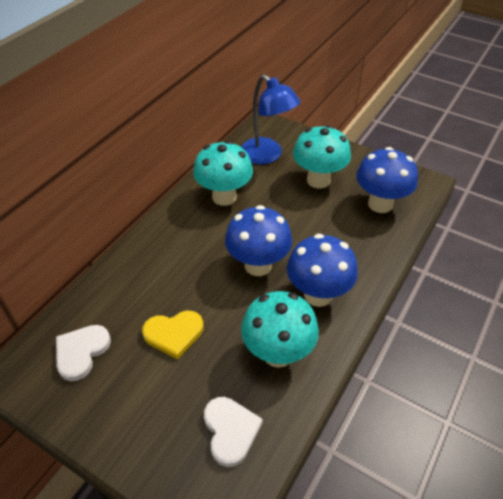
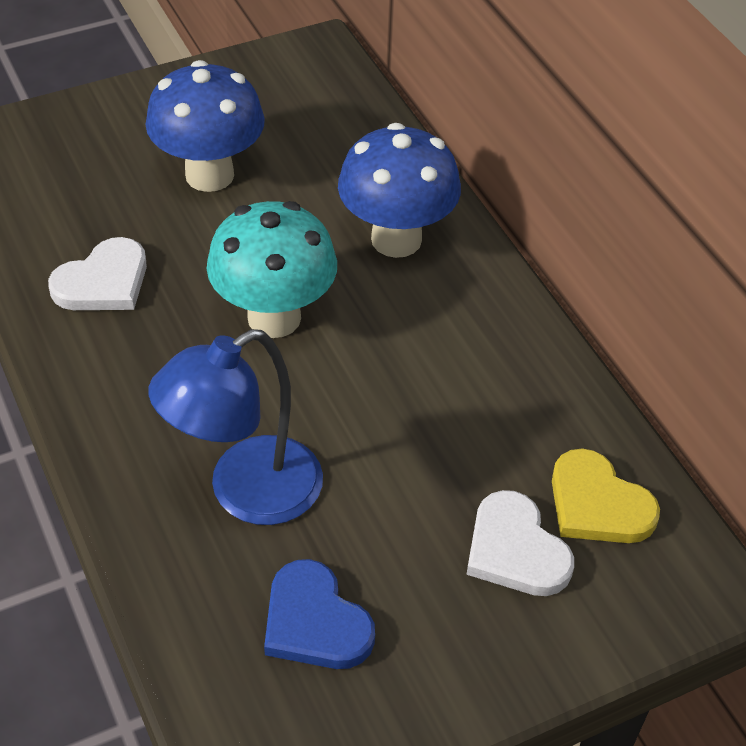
blue heart: 0 -> 1
blue mushroom: 3 -> 2
turquoise mushroom: 3 -> 1

